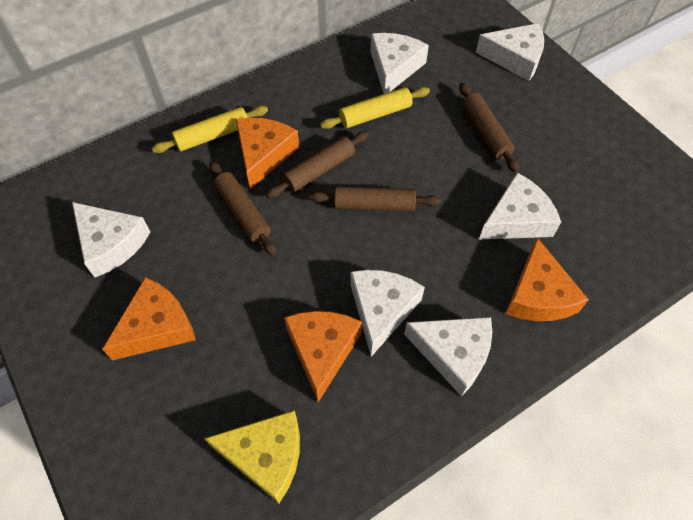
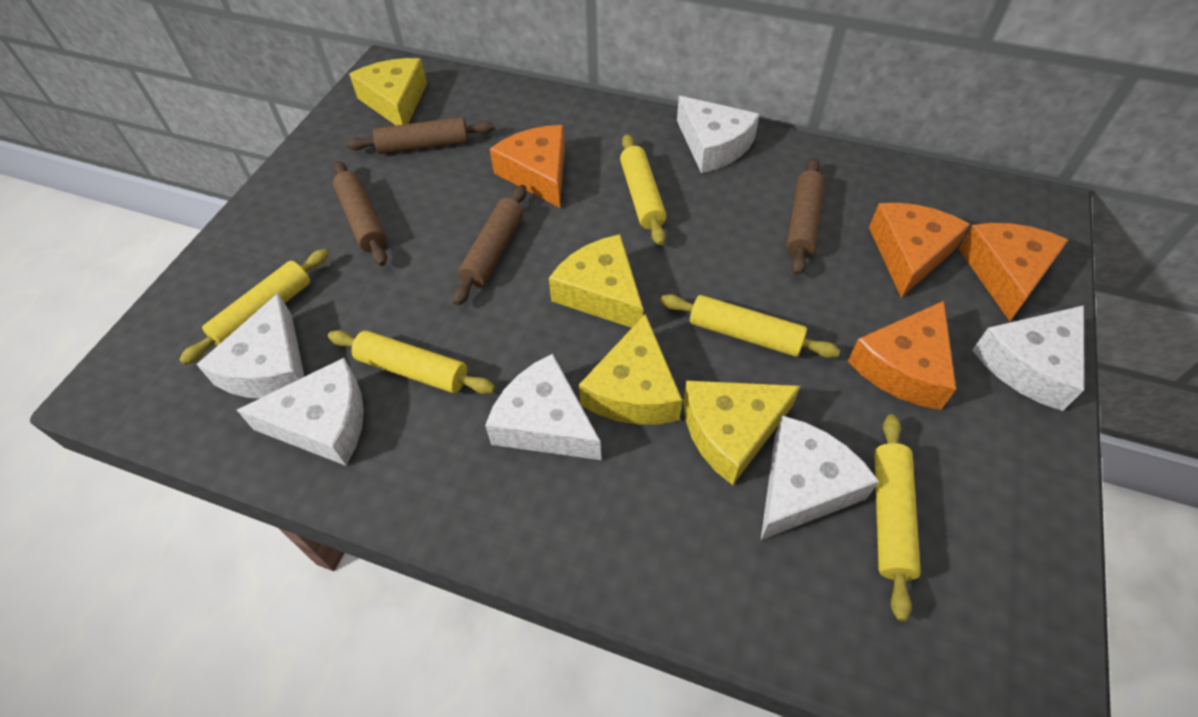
yellow cheese: 1 -> 4
yellow rolling pin: 2 -> 5

